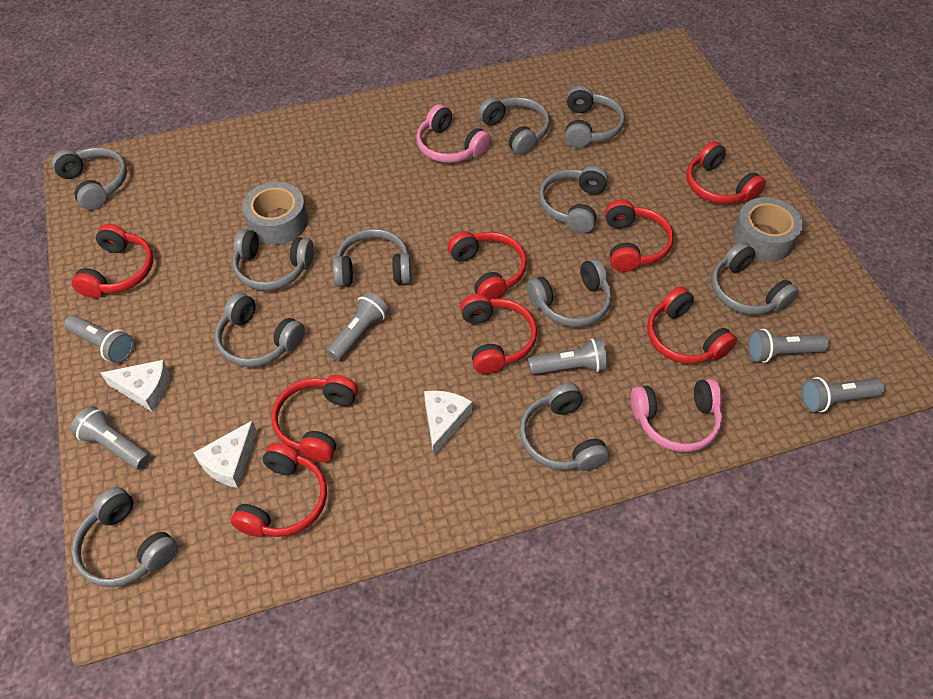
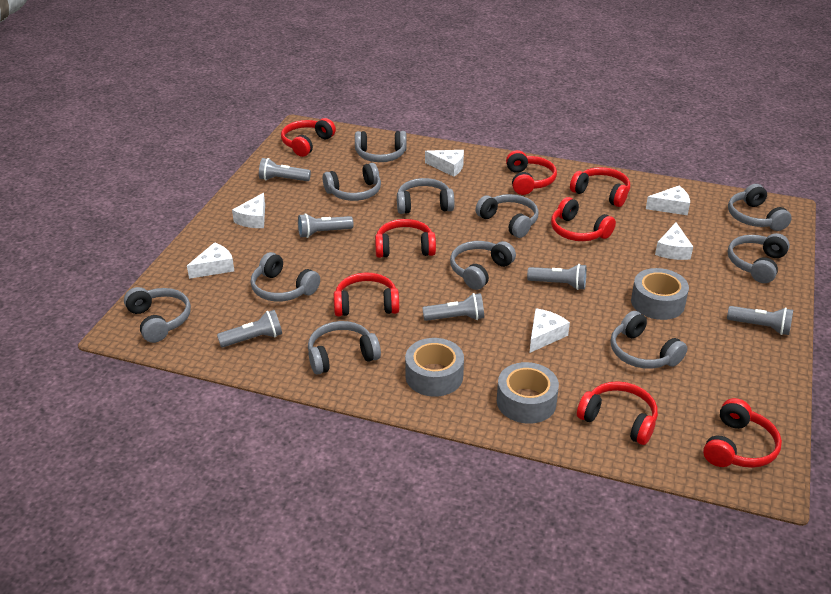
grey tape: 2 -> 3
pink headphones: 2 -> 0
white cheese: 3 -> 6

